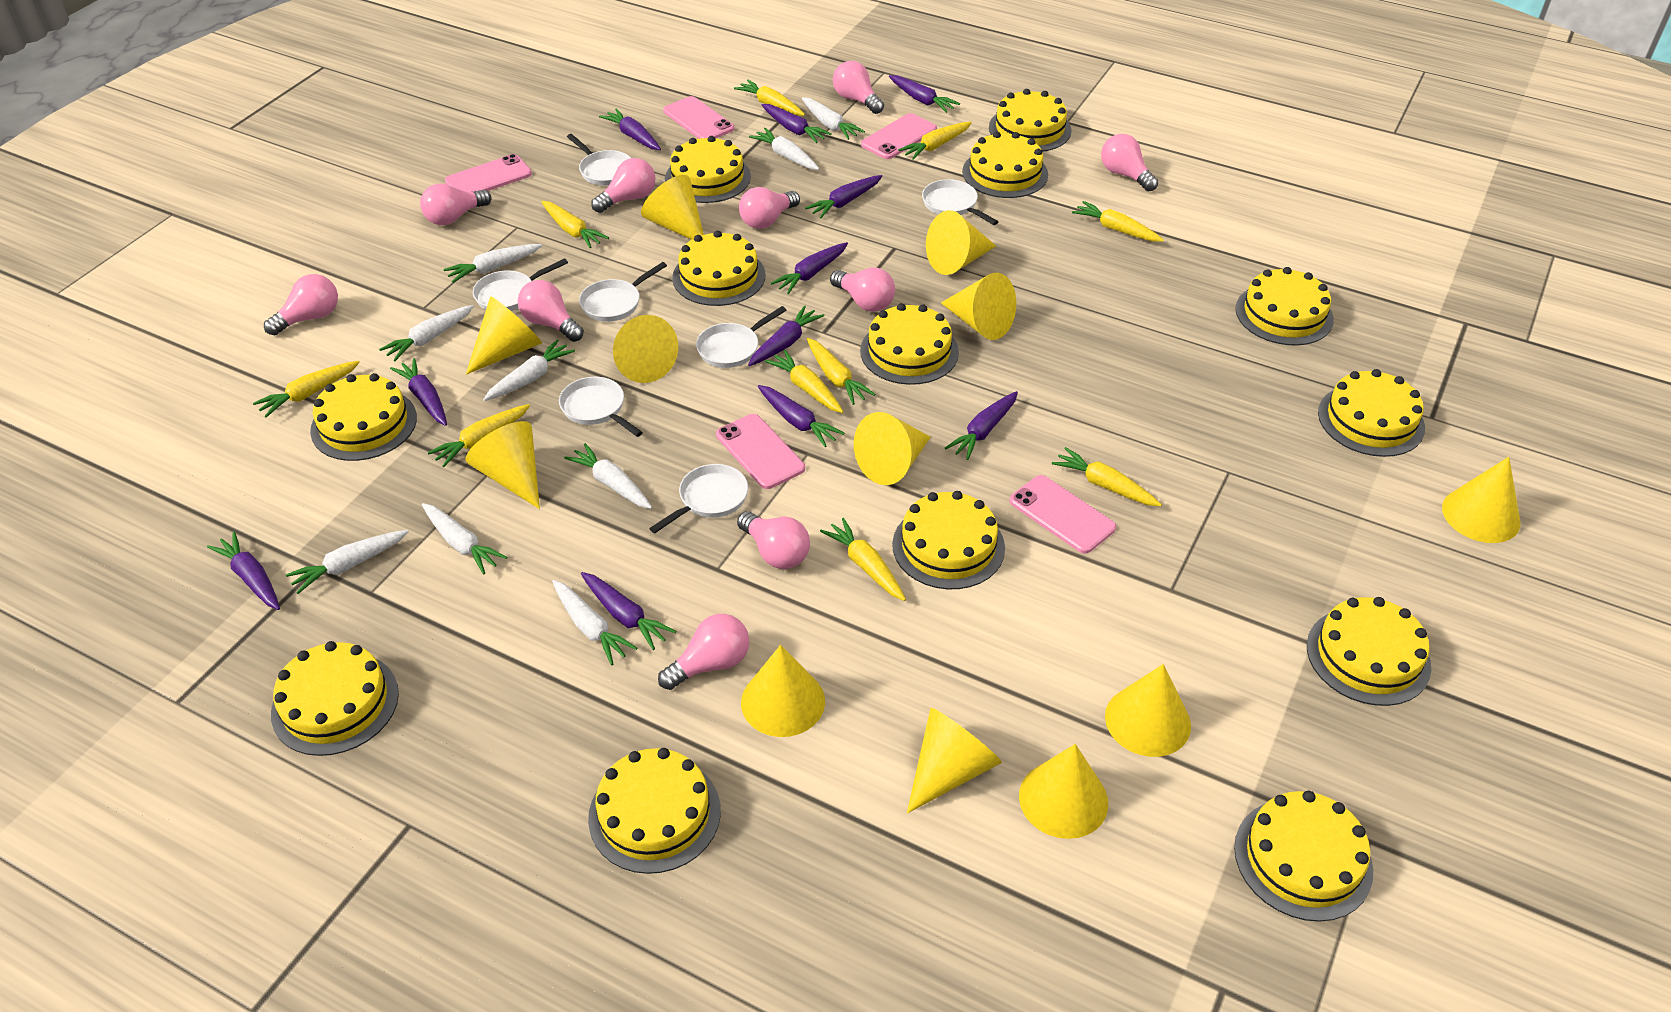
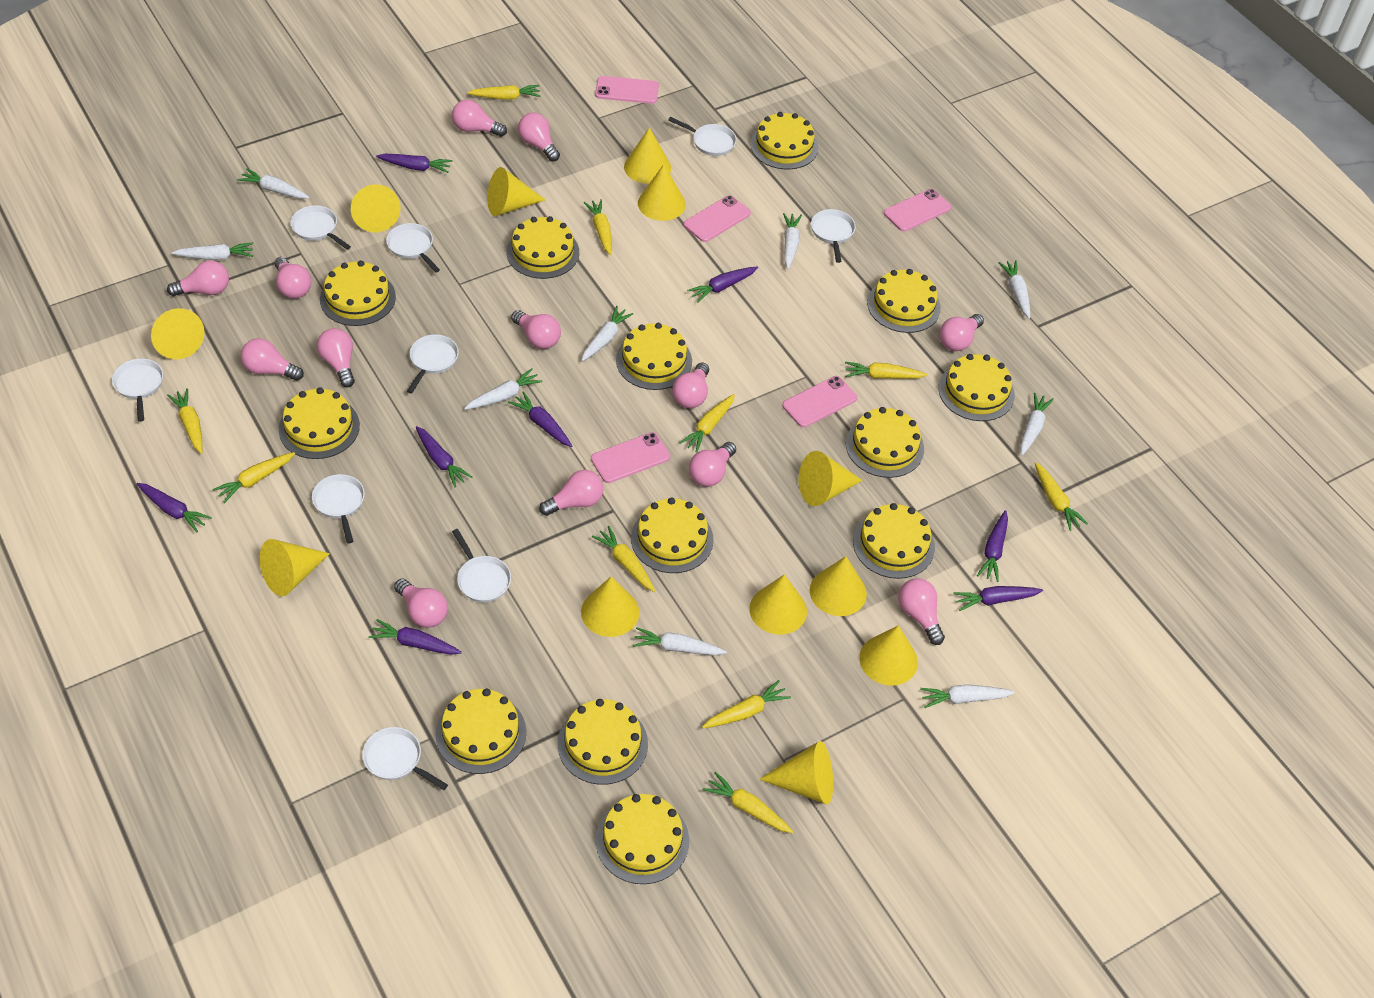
pink light bulb: 10 -> 13
purple carrot: 11 -> 8
white pan: 7 -> 9

